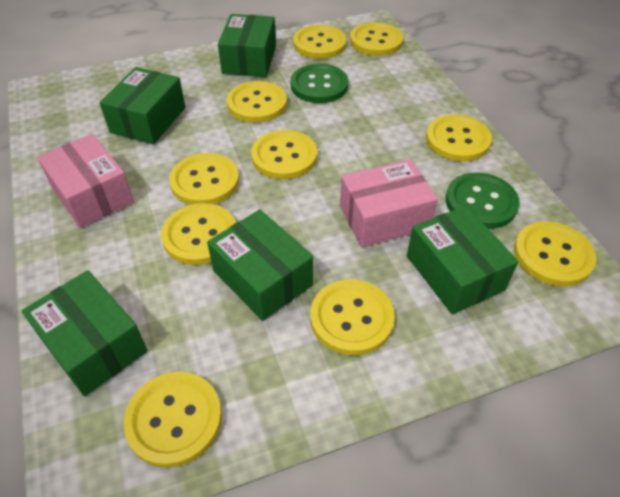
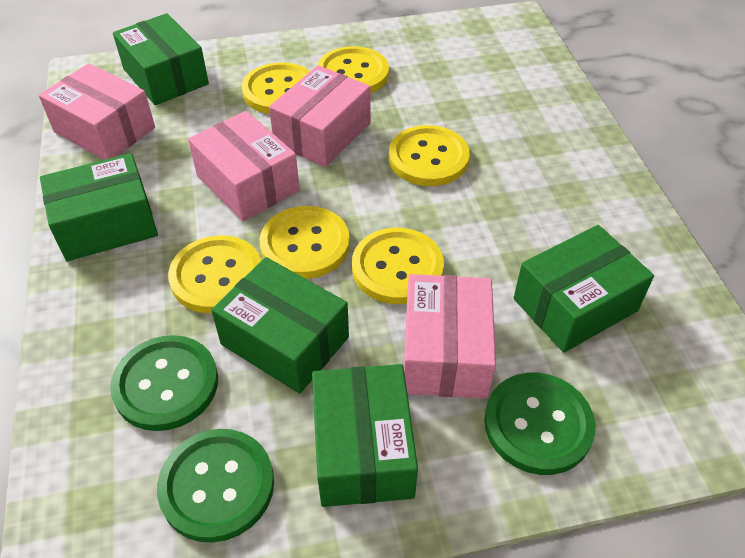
green button: 2 -> 3
pink box: 2 -> 4
yellow button: 10 -> 6

